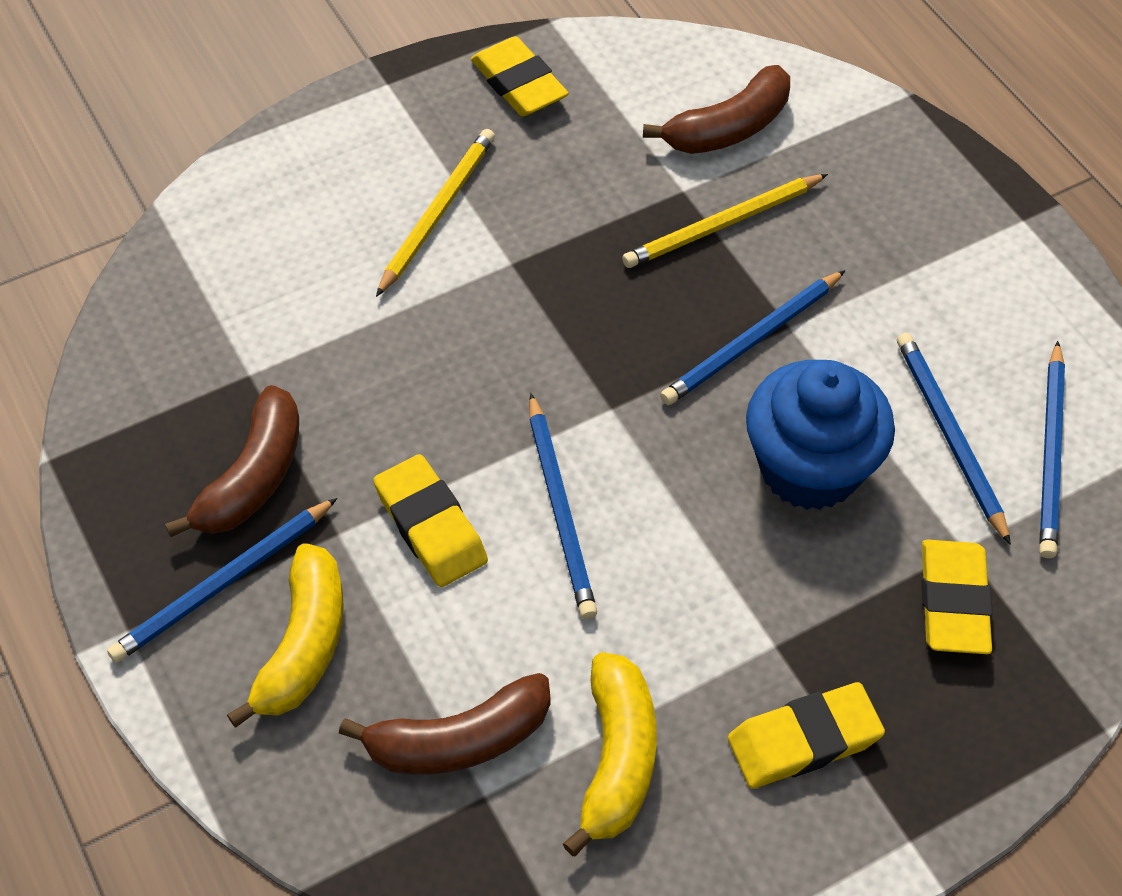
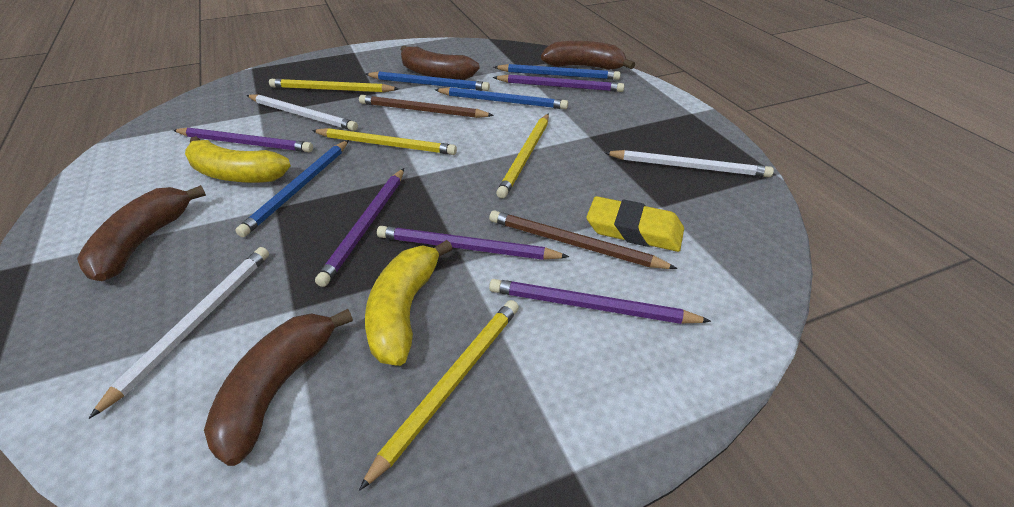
blue cupcake: 1 -> 0
blue pencil: 5 -> 4
brown banana: 3 -> 4
brown pencil: 0 -> 2
purple pencil: 0 -> 5
white pencil: 0 -> 3
yellow eraser: 4 -> 1
yellow pencil: 2 -> 4

